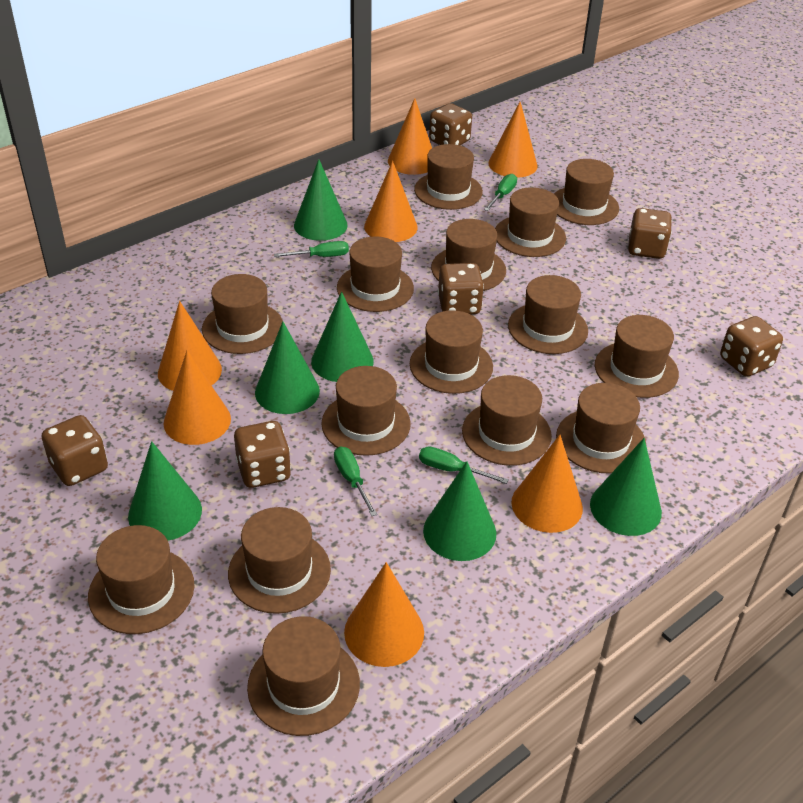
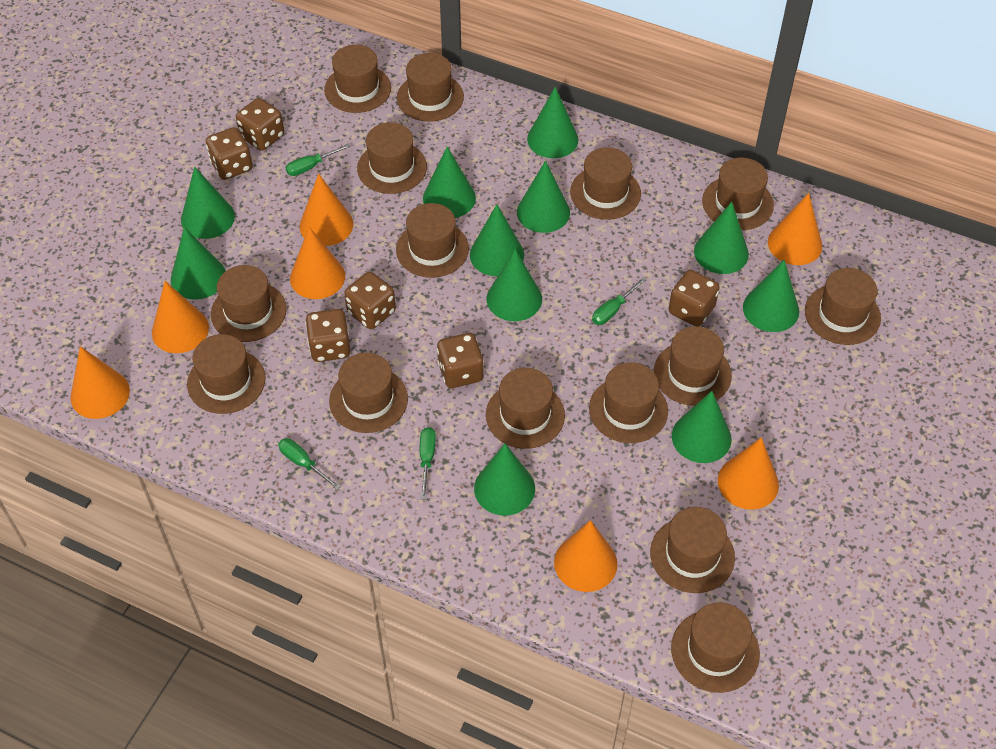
green cone: 6 -> 11

